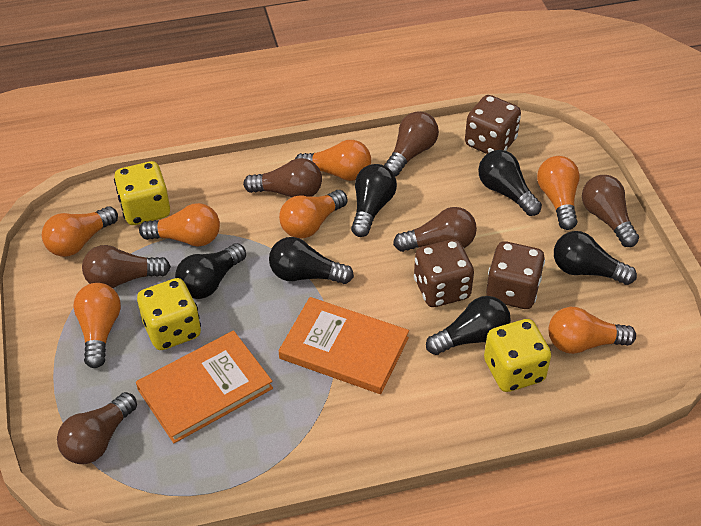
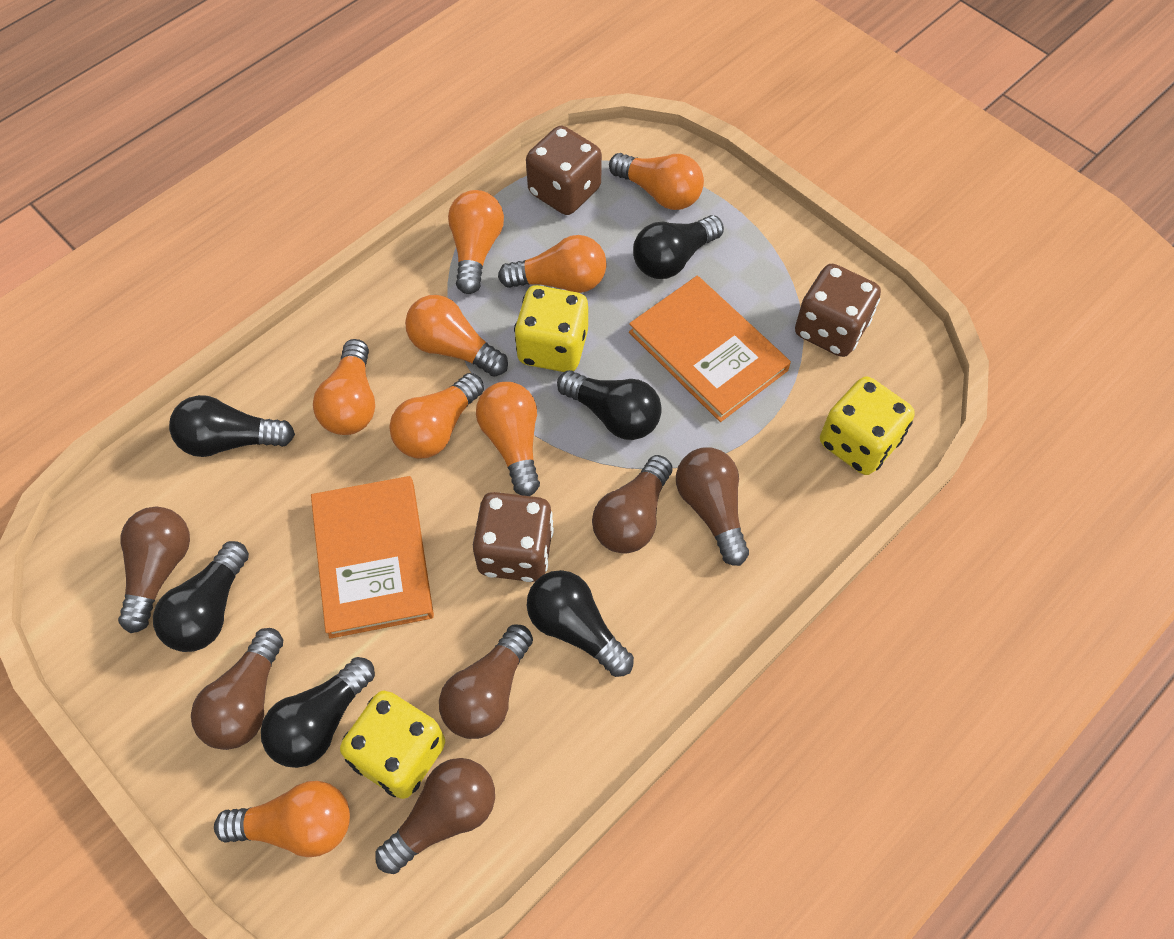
orange light bulb: 7 -> 8

